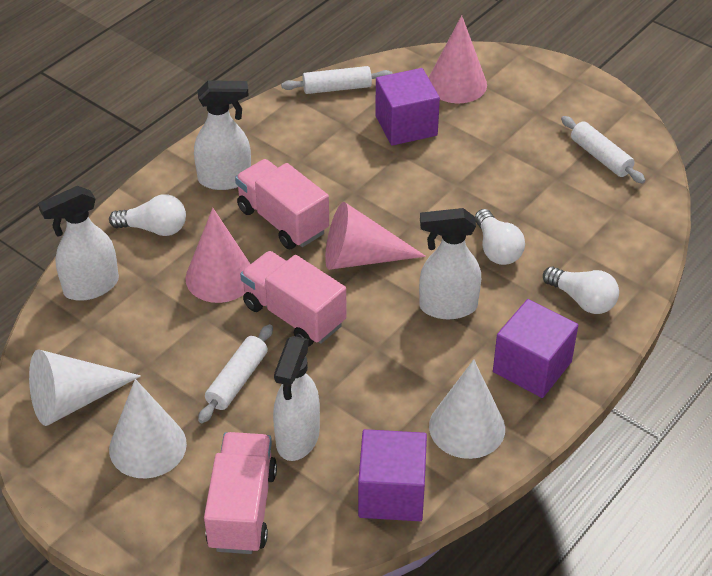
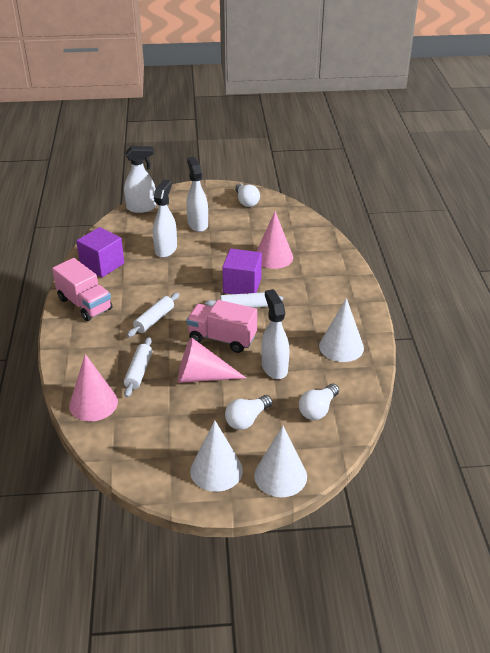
pink truck: 3 -> 2
purple cube: 3 -> 2

